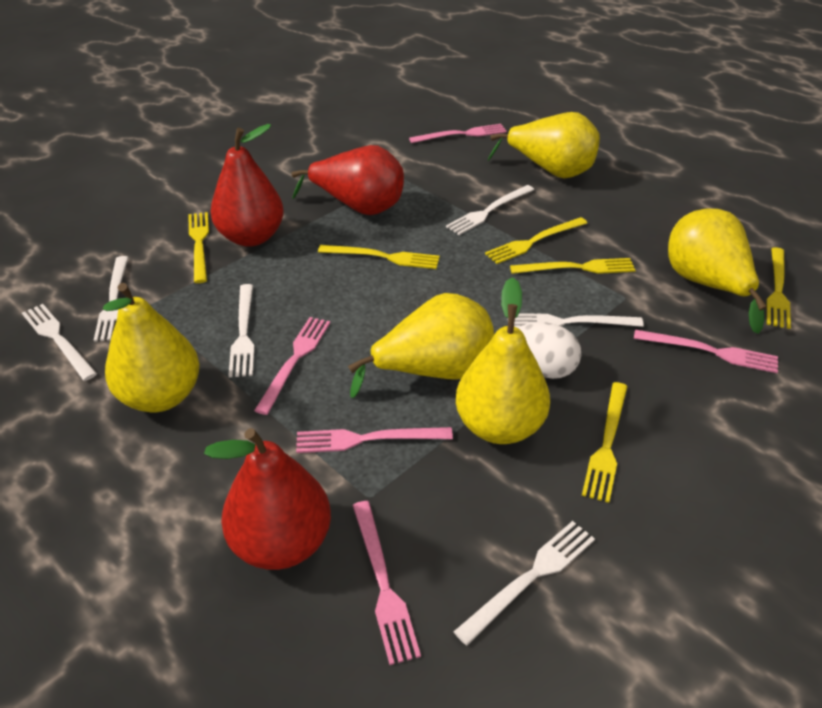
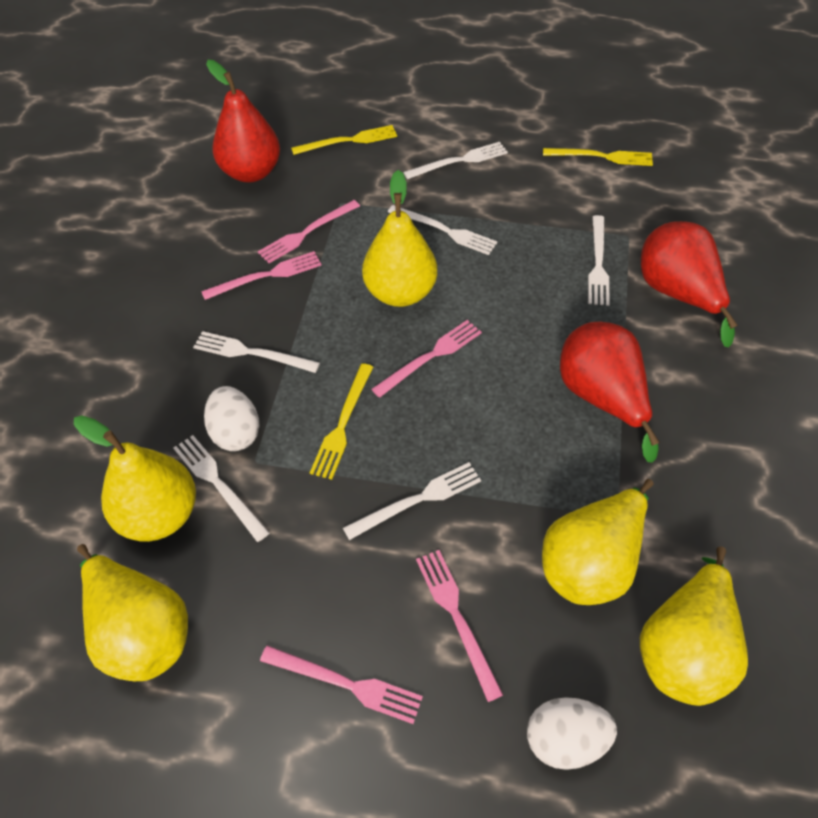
white egg: 1 -> 2
yellow fork: 6 -> 3

